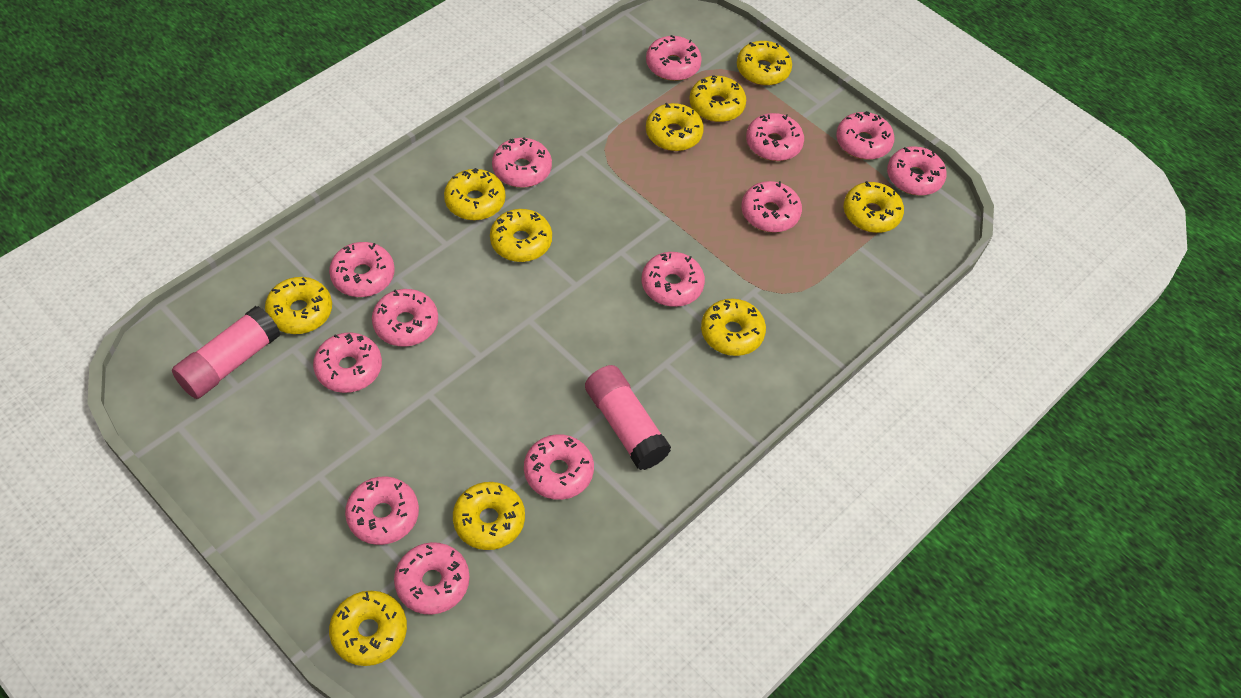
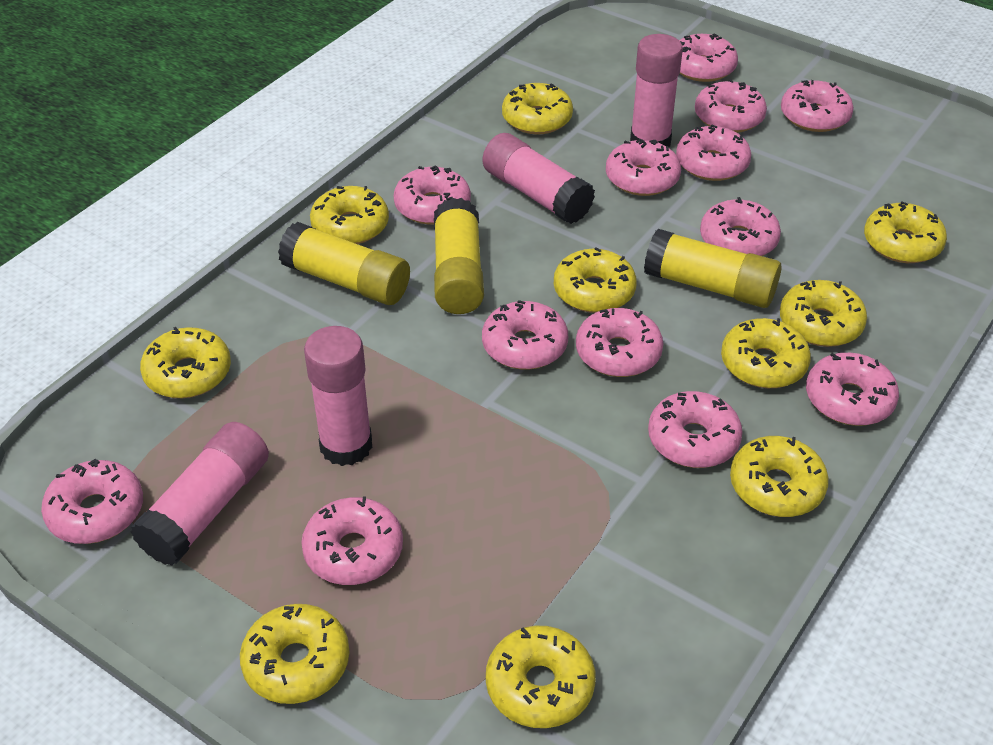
pink glue stick: 2 -> 4
yellow glue stick: 0 -> 3

